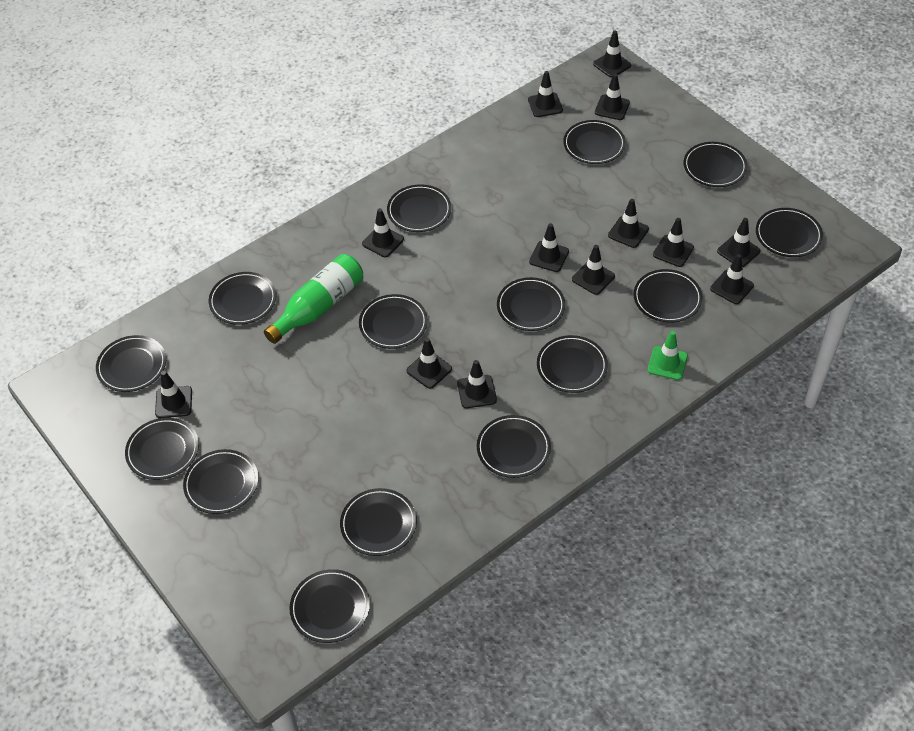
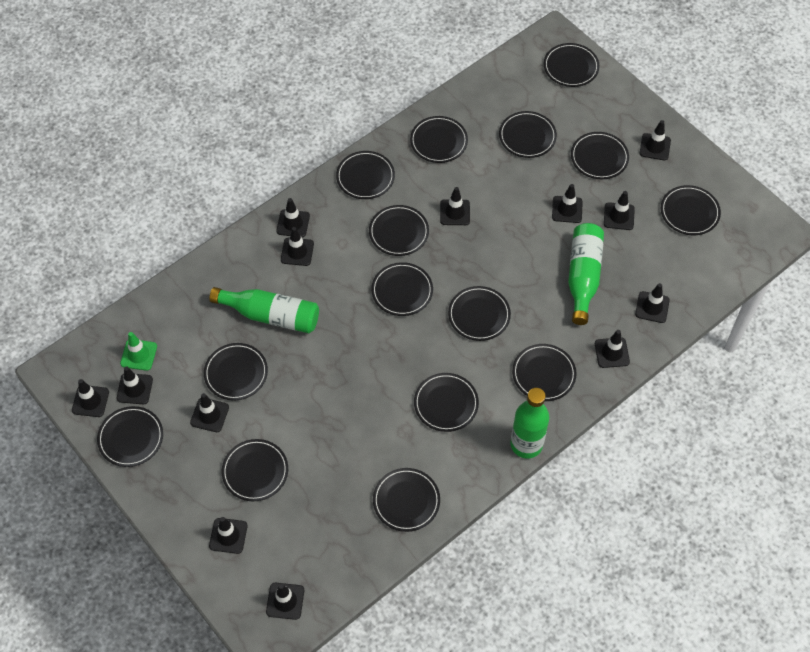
green bottle: 1 -> 3

